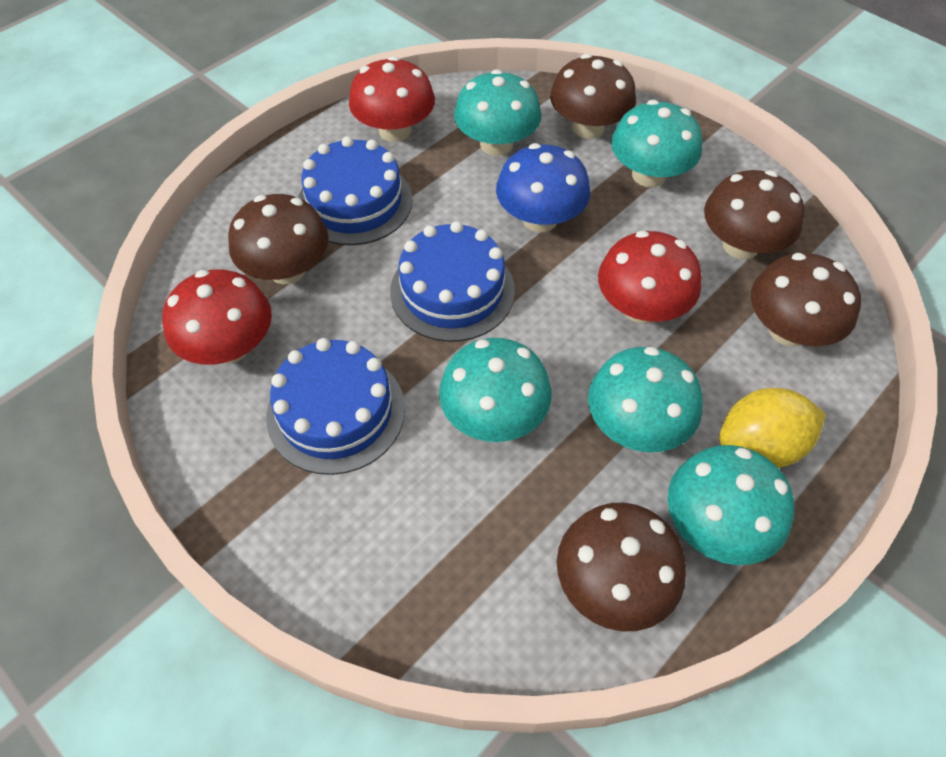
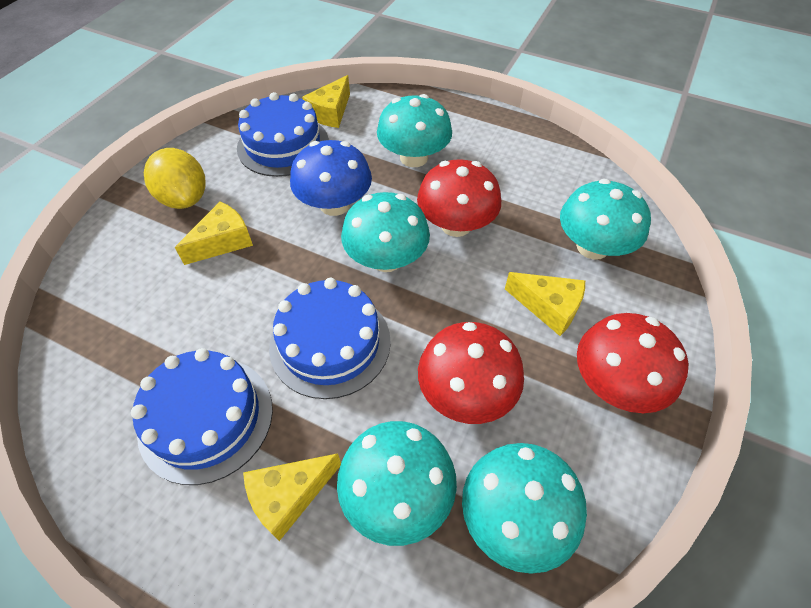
brown mushroom: 5 -> 0
yellow cheese: 0 -> 4

